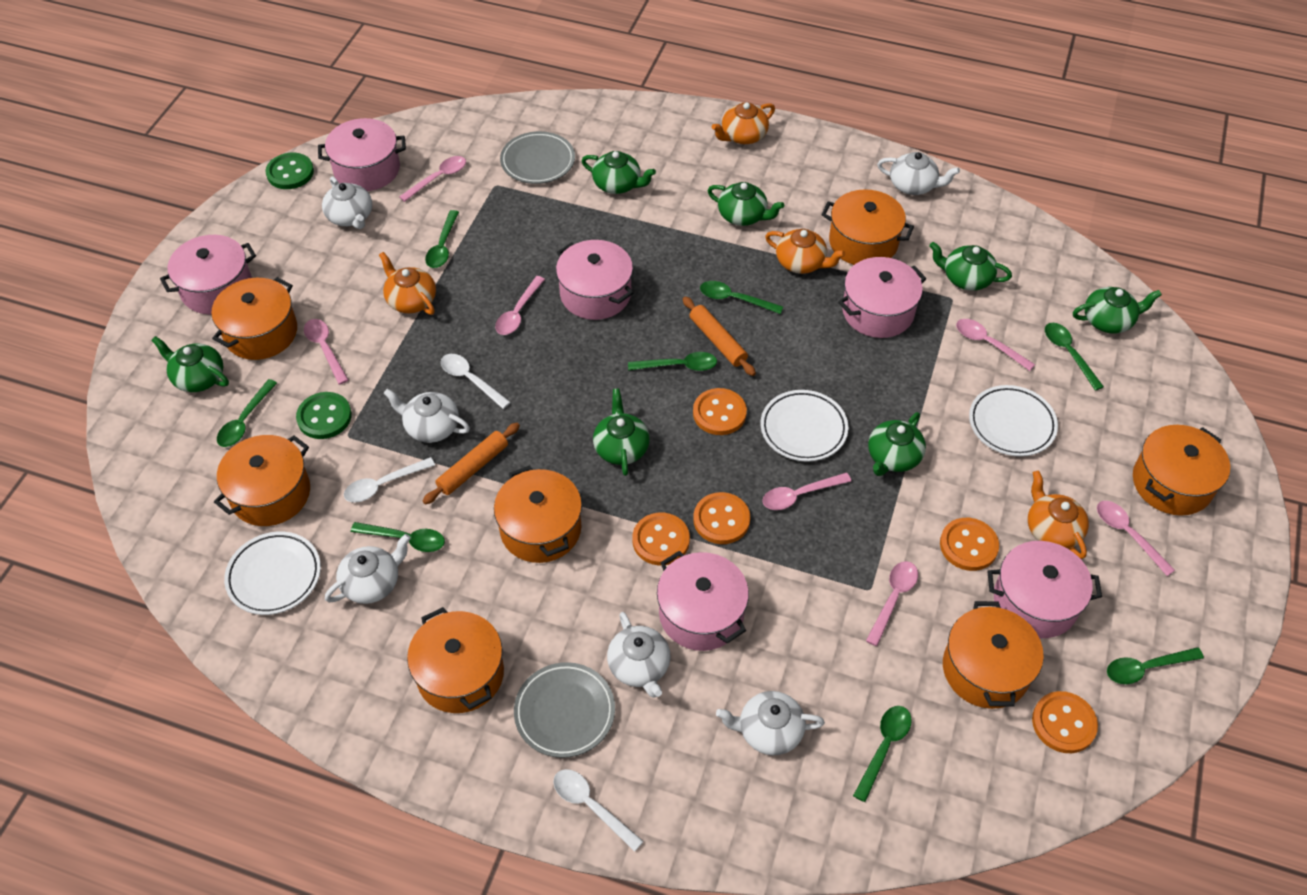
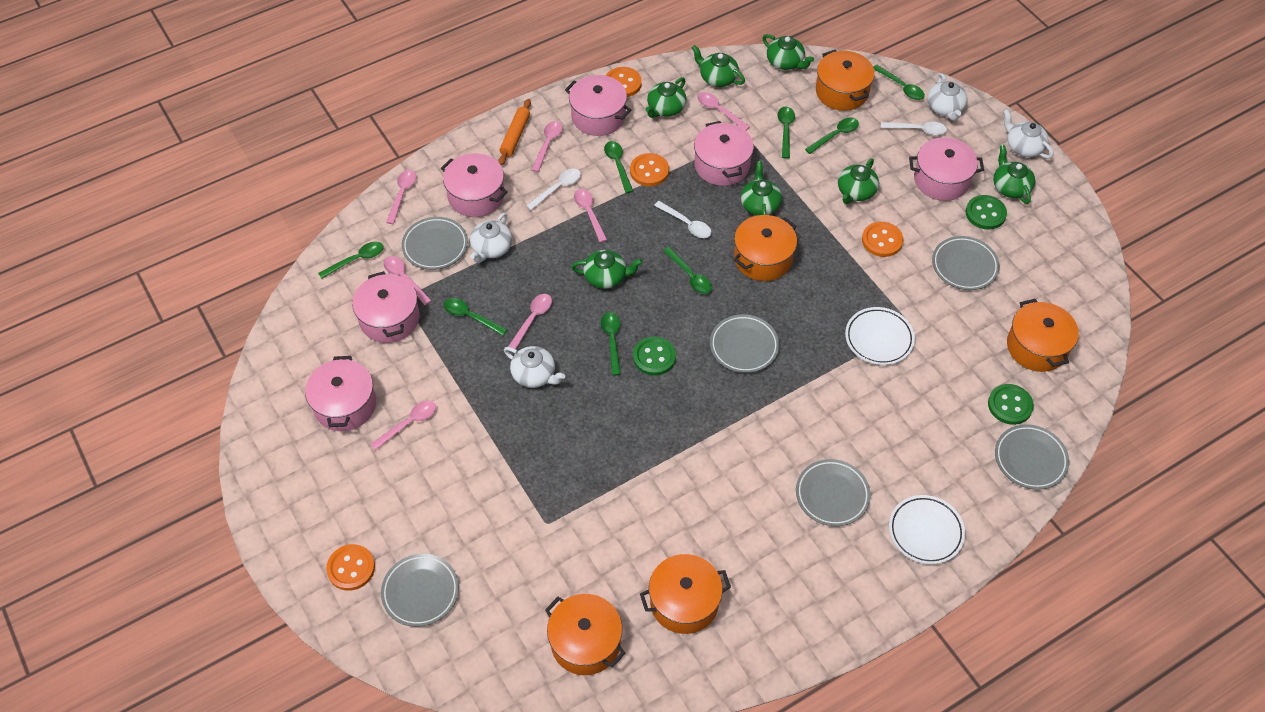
green button: 2 -> 3
grey plate: 2 -> 6
orange button: 5 -> 4
orange pot: 7 -> 5
orange rolling pin: 2 -> 1
orange teapot: 4 -> 0
white plate: 3 -> 2
white teapot: 6 -> 4

